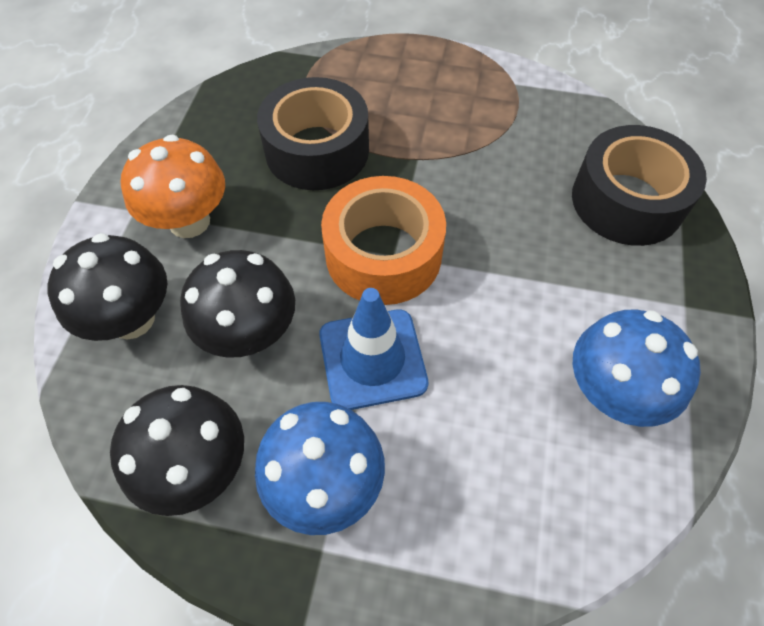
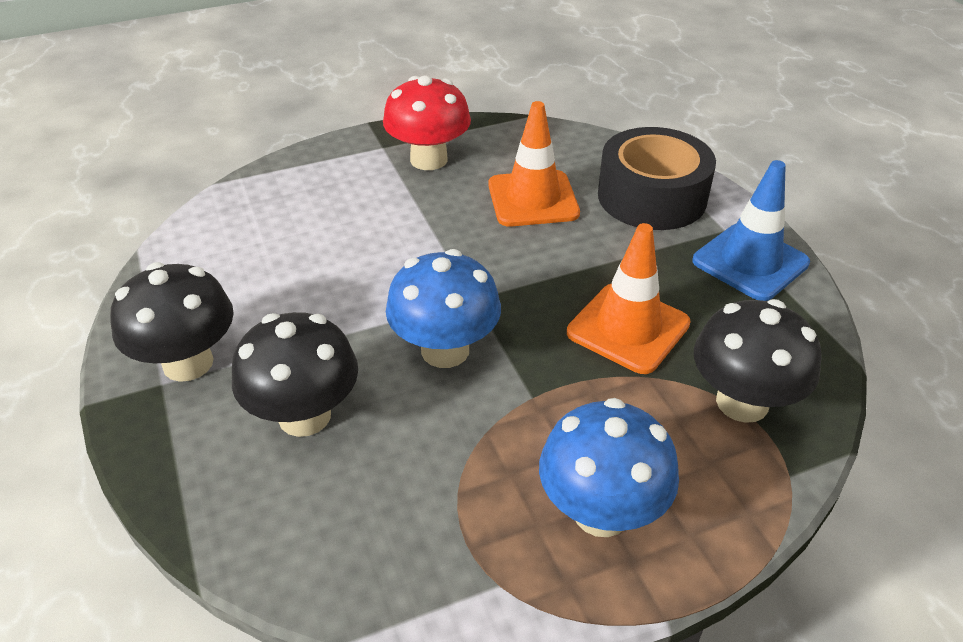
black tape: 2 -> 1
orange mushroom: 1 -> 0
orange tape: 1 -> 0
orange traffic cone: 0 -> 2
red mushroom: 0 -> 1

